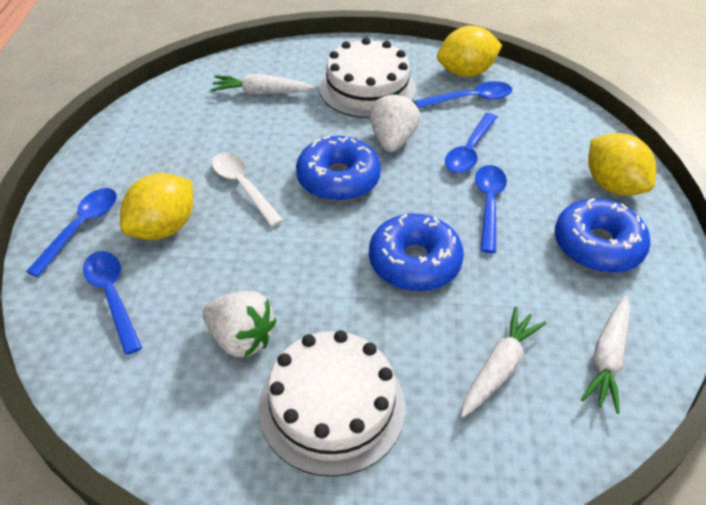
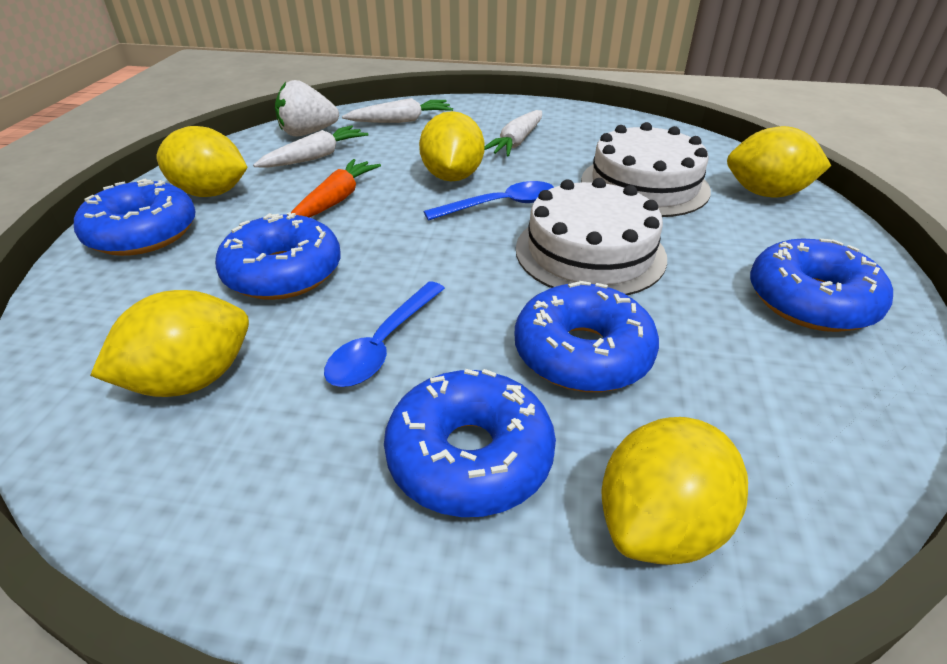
blue donut: 3 -> 5
blue spoon: 5 -> 2
orange carrot: 0 -> 1
white spoon: 1 -> 0
white strawberry: 2 -> 1
yellow lemon: 3 -> 5

